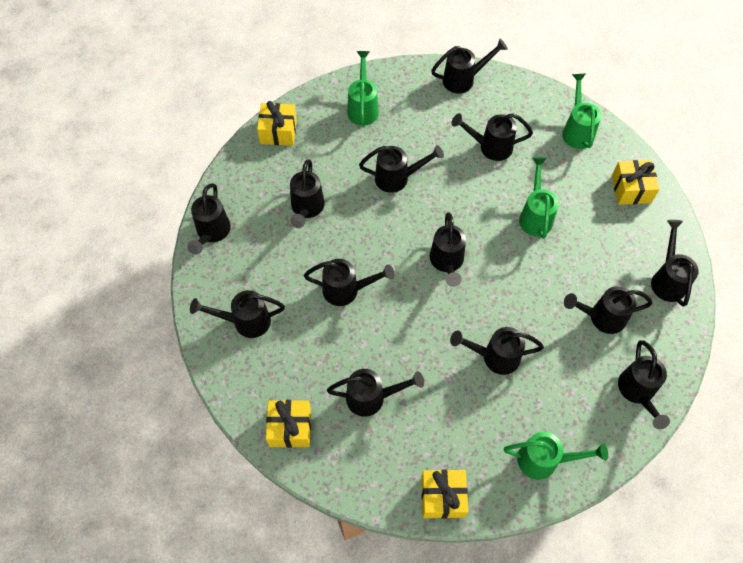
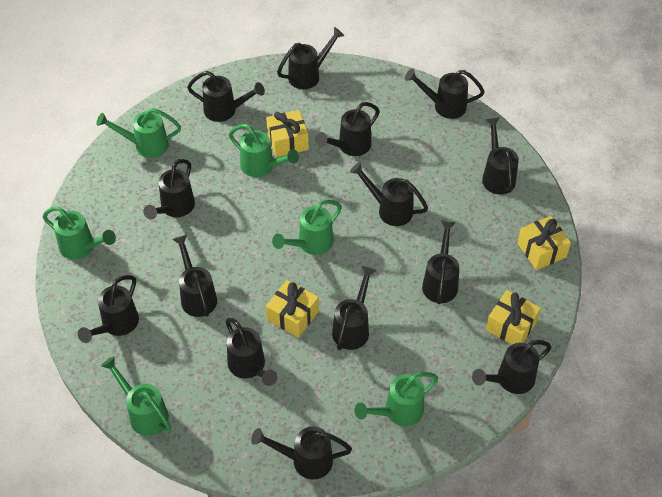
black watering can: 13 -> 14
green watering can: 4 -> 6

